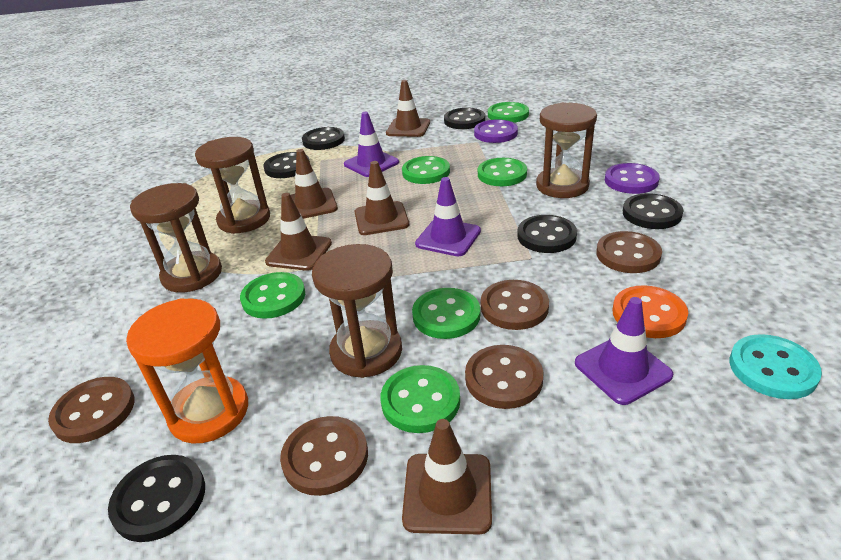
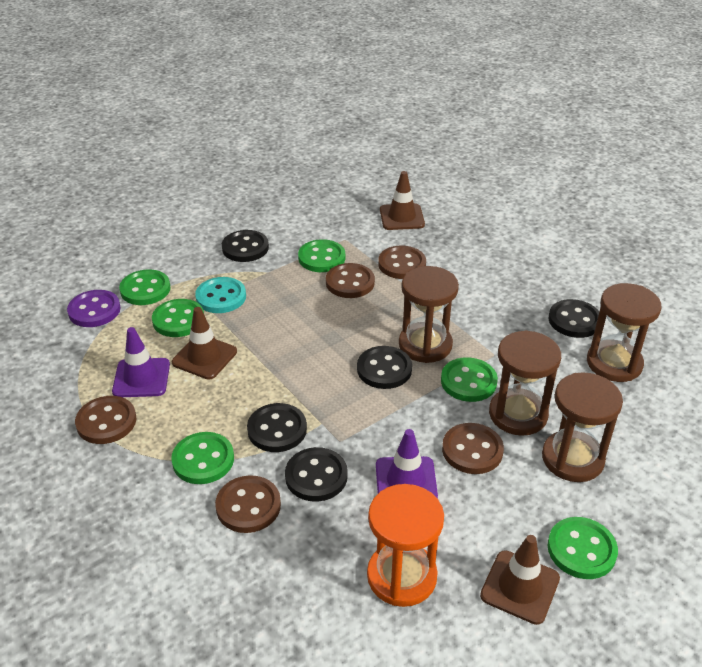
black button: 6 -> 5
brown traffic cone: 5 -> 3
orange button: 1 -> 0
purple button: 2 -> 1
purple traffic cone: 3 -> 2

